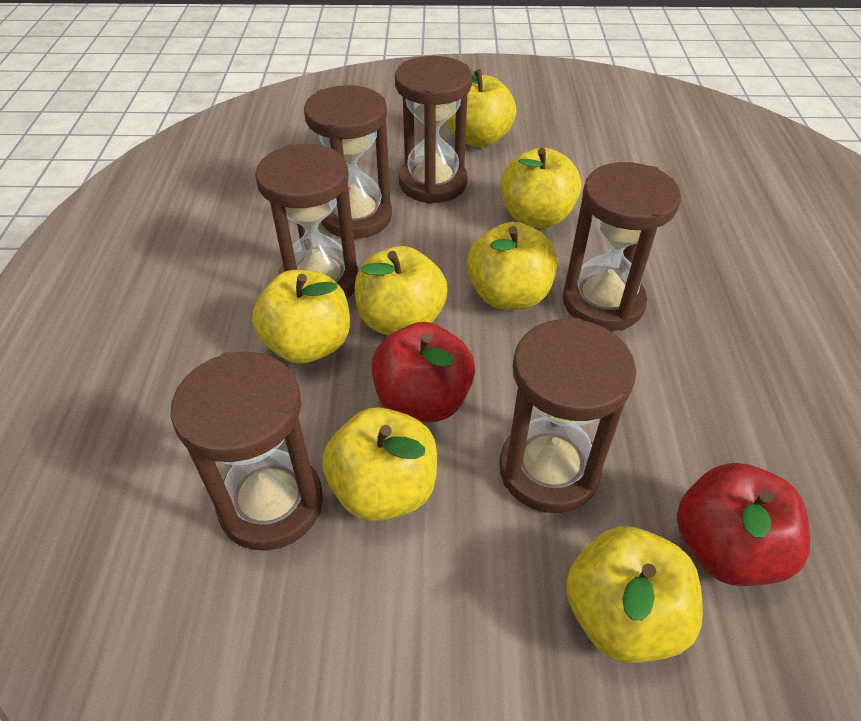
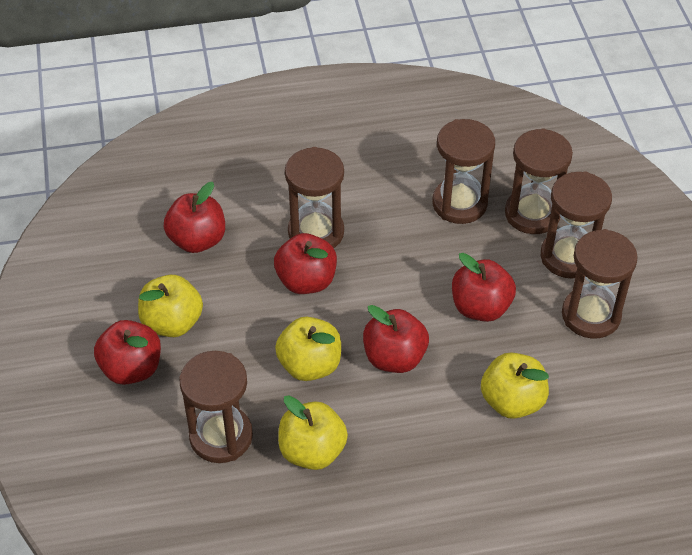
red apple: 2 -> 5
yellow apple: 7 -> 4

